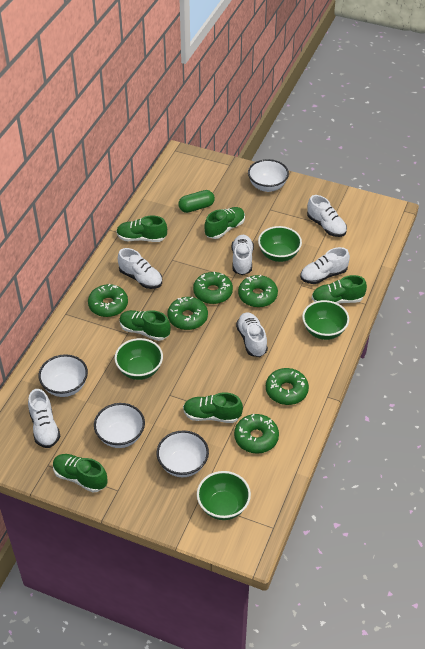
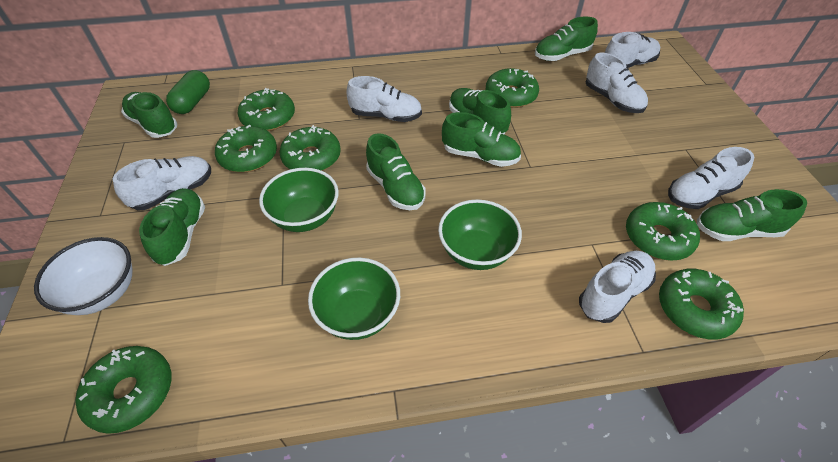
green bowl: 4 -> 3
green donut: 6 -> 7
green shoe: 6 -> 7
white bowl: 4 -> 1

